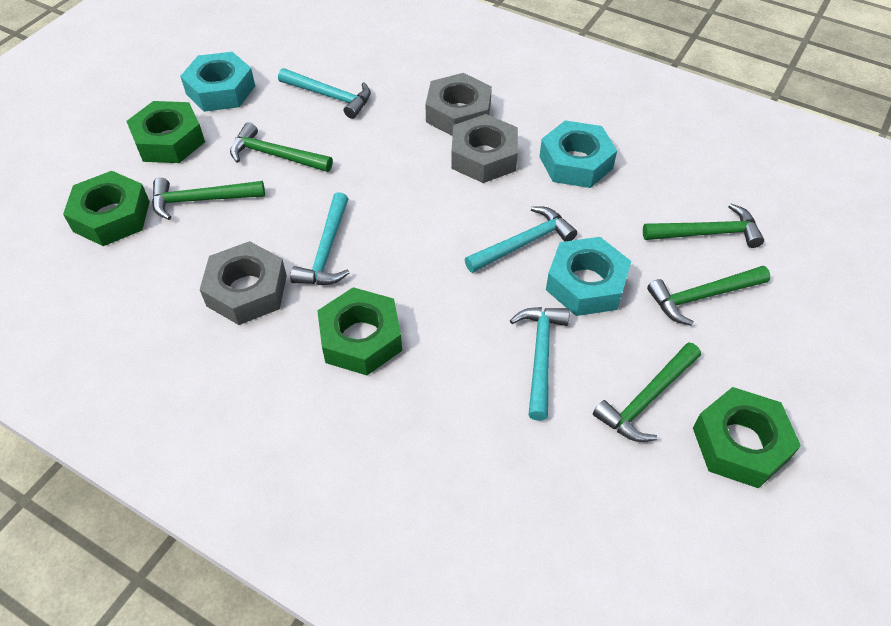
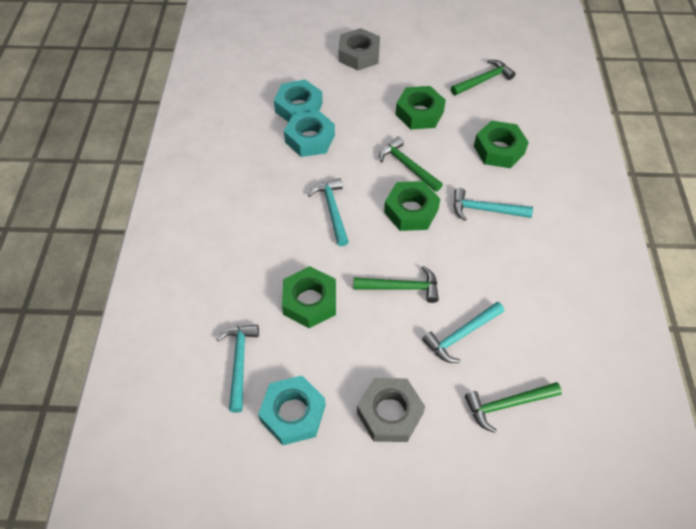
green hammer: 5 -> 4
grey nut: 3 -> 2

